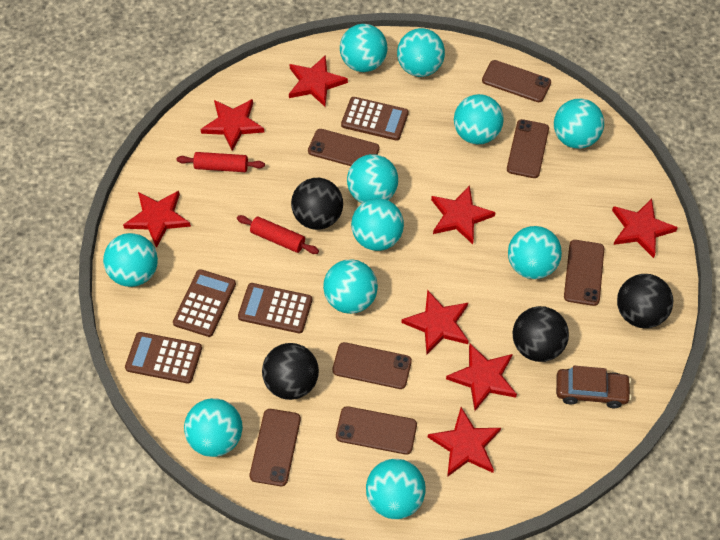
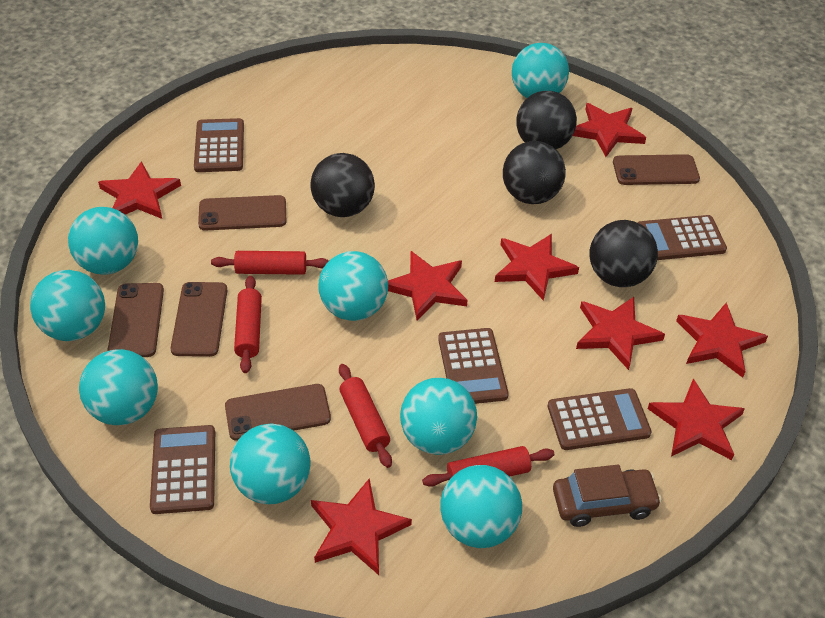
brown calculator: 4 -> 5
brown phone: 7 -> 5
red rolling pin: 2 -> 4
turquoise ball: 11 -> 8

